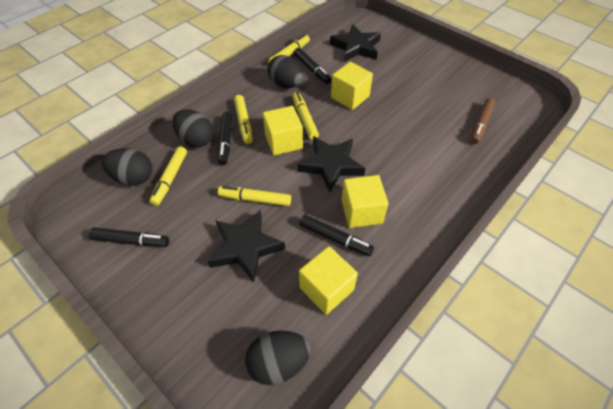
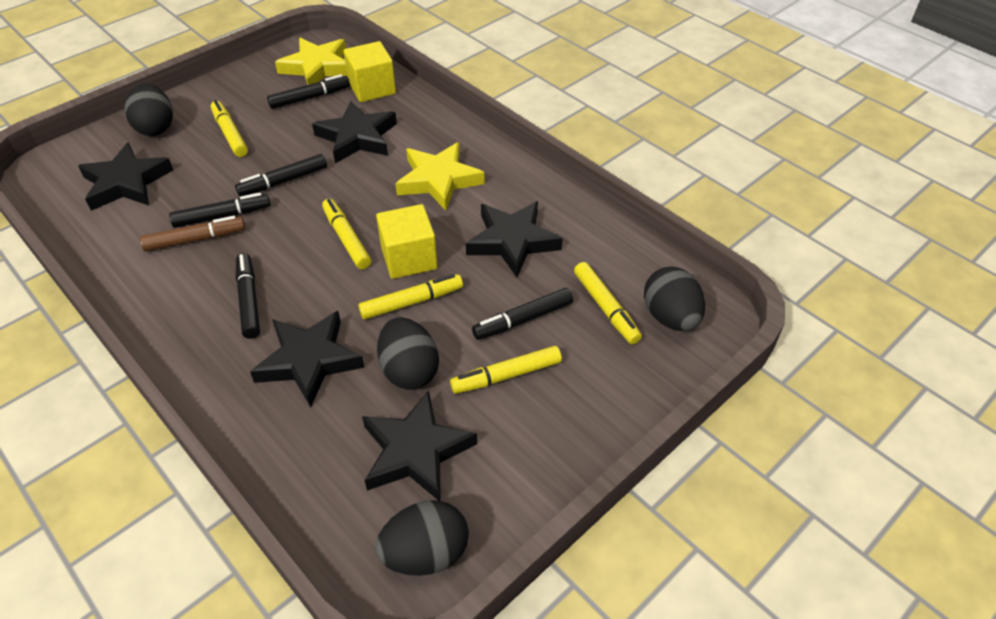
black marker: 4 -> 5
black star: 3 -> 5
yellow cube: 4 -> 2
yellow star: 0 -> 2

